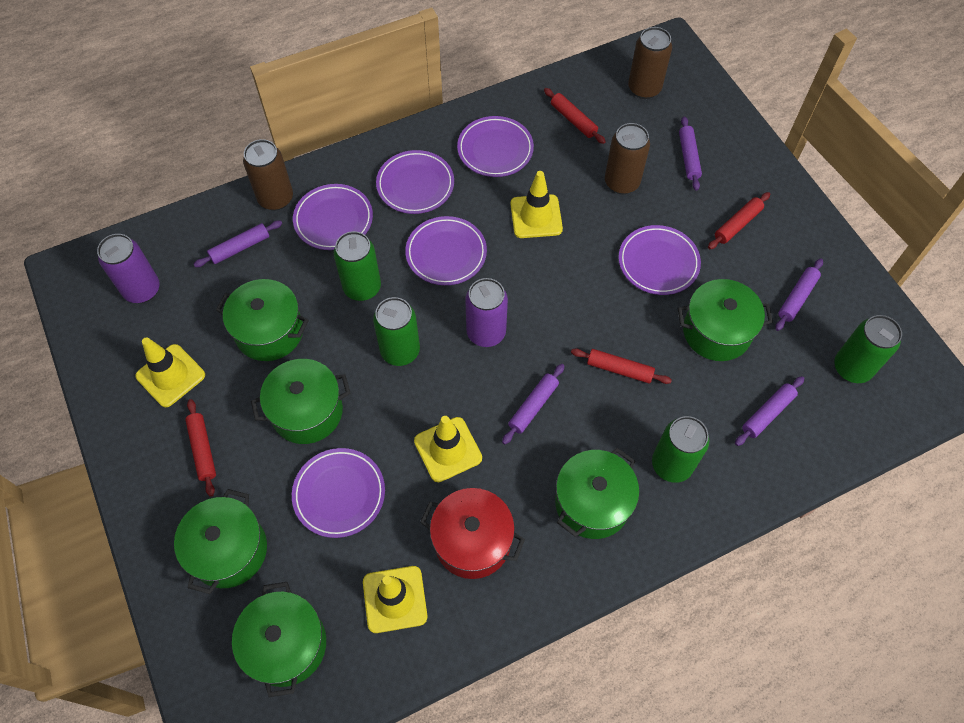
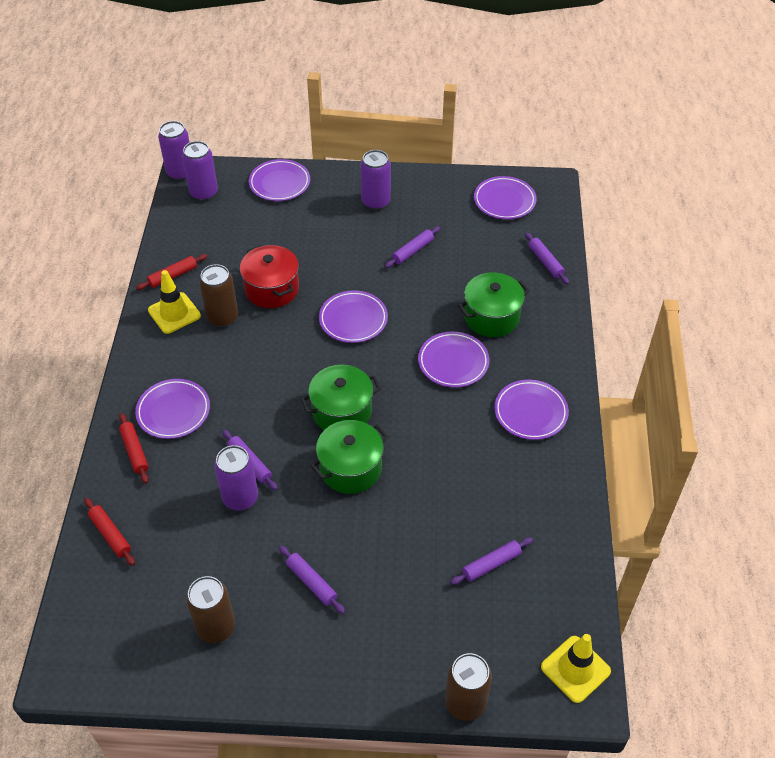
green can: 4 -> 0
green pot: 6 -> 3
purple can: 2 -> 4
red rolling pin: 4 -> 3
yellow traffic cone: 4 -> 2

